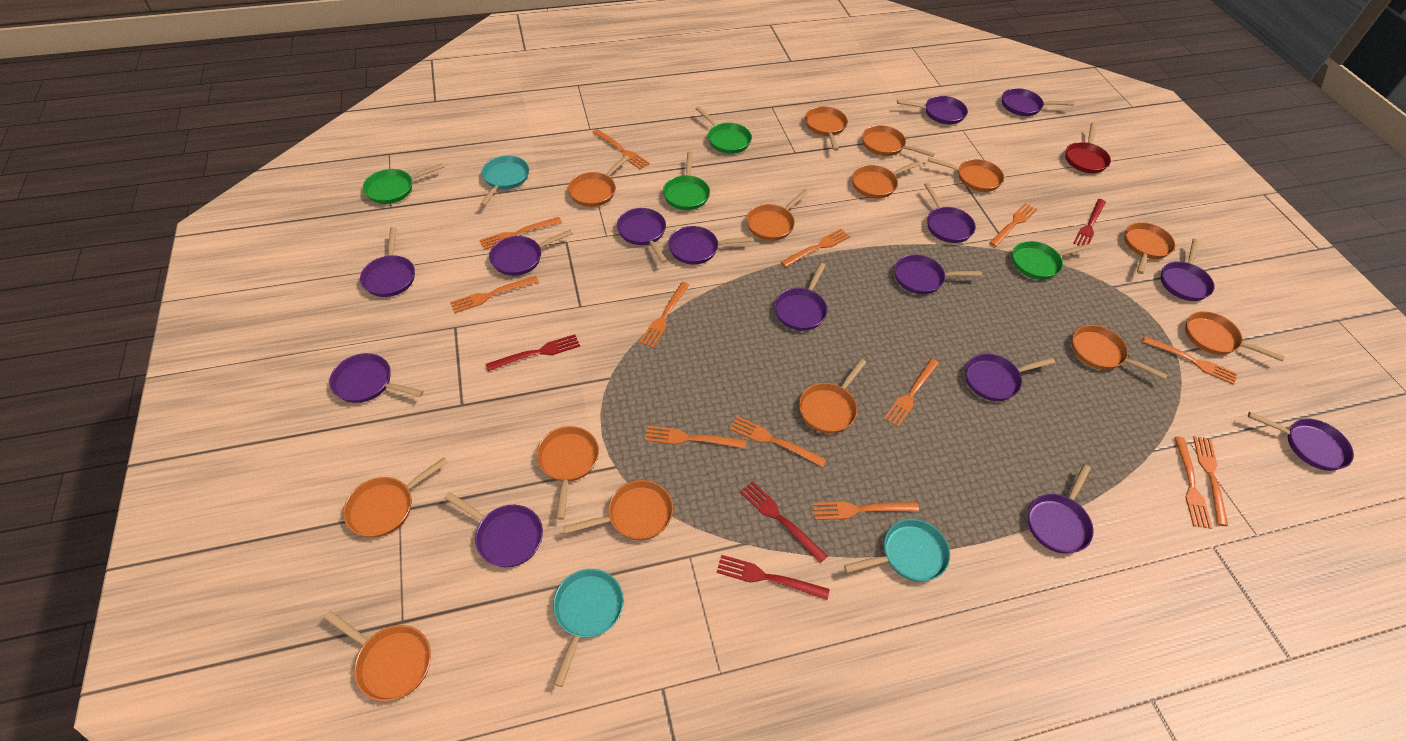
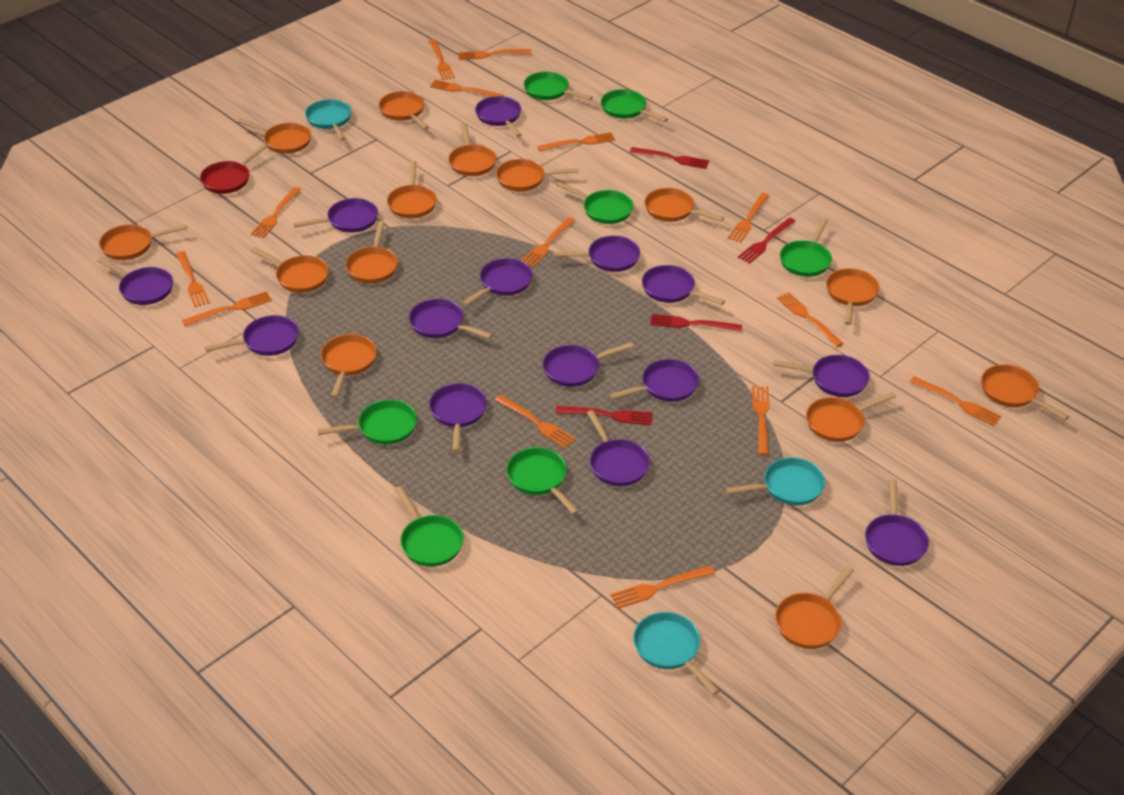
green pan: 4 -> 7
orange fork: 13 -> 14
purple pan: 15 -> 14

